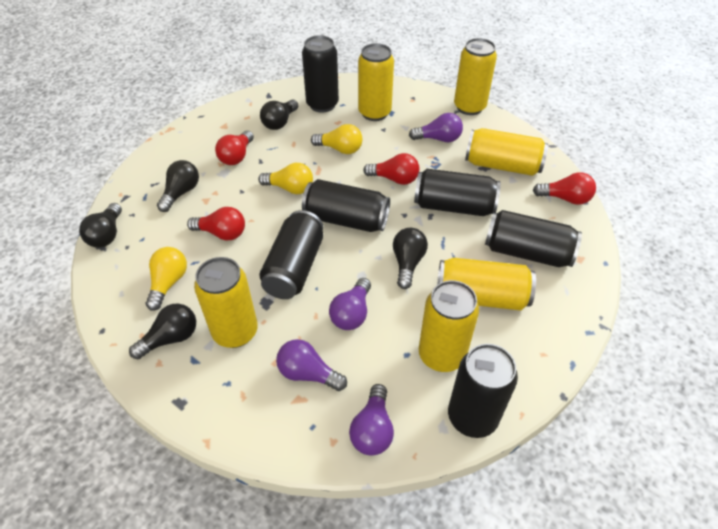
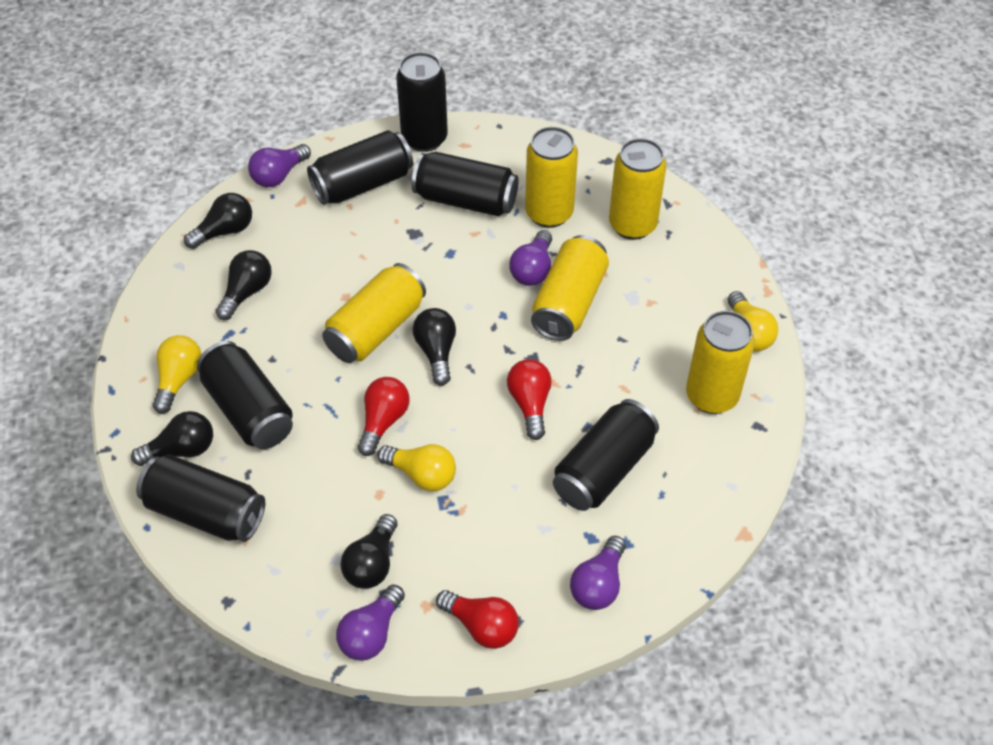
red light bulb: 4 -> 3
yellow can: 6 -> 5

